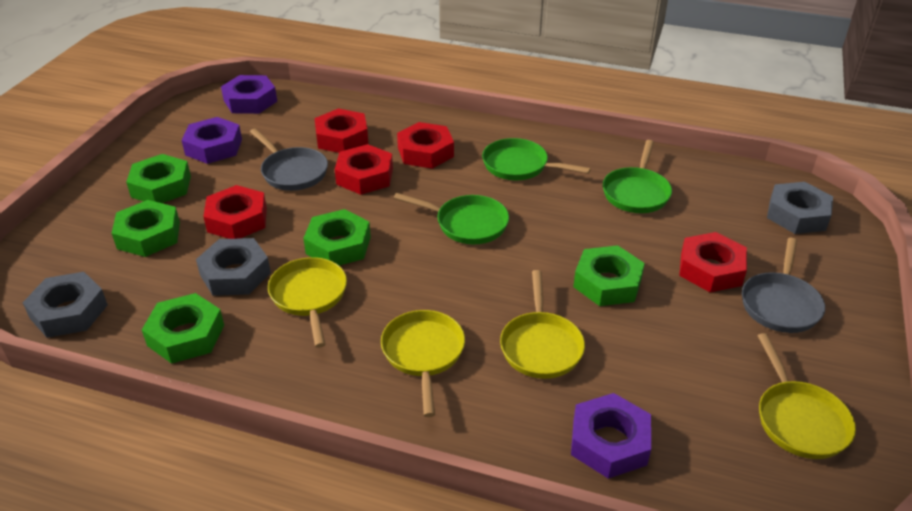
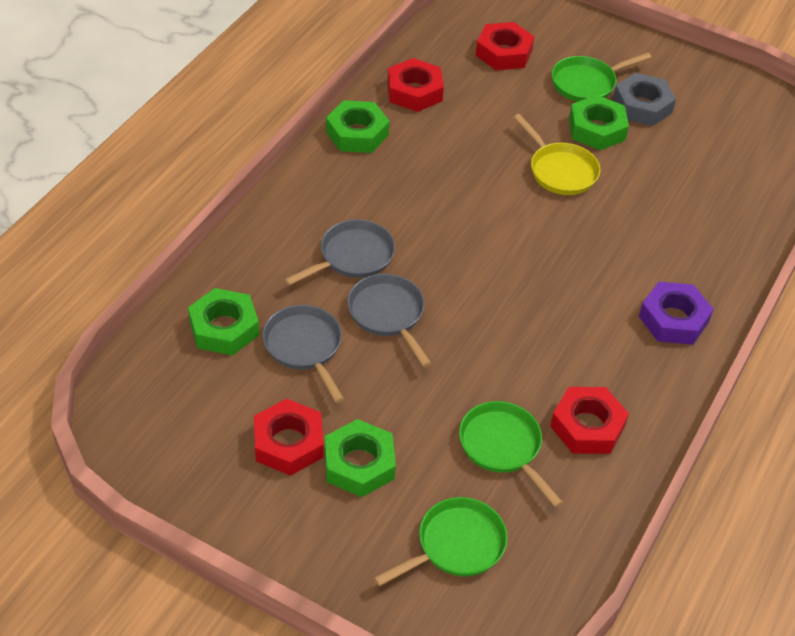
green nut: 5 -> 4
grey nut: 3 -> 1
grey pan: 2 -> 3
purple nut: 3 -> 1
red nut: 5 -> 4
yellow pan: 4 -> 1

